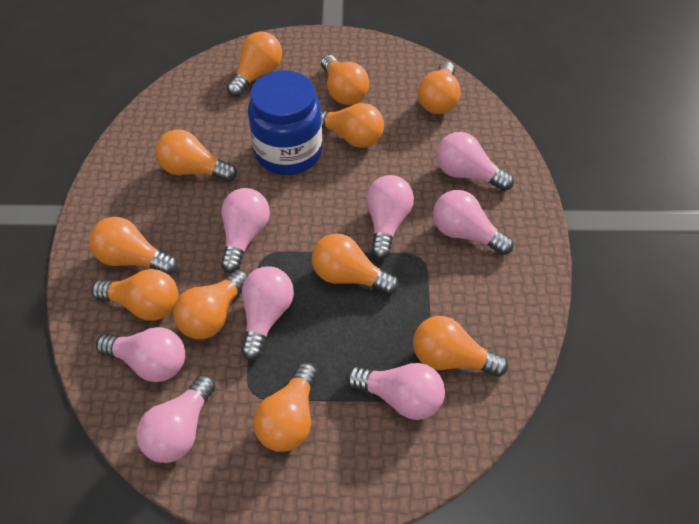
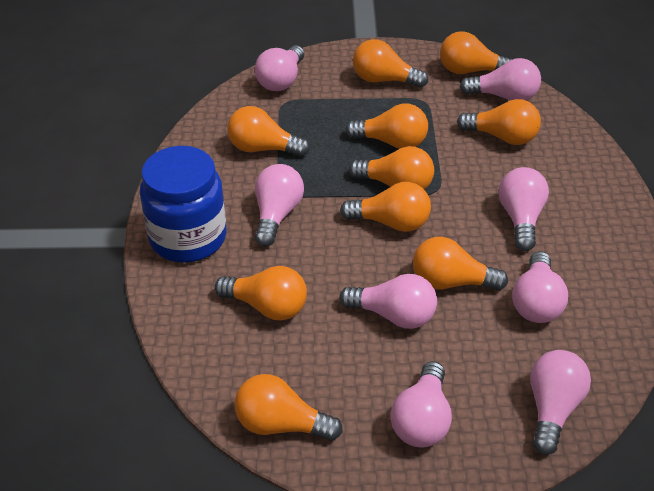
orange light bulb: 11 -> 10

